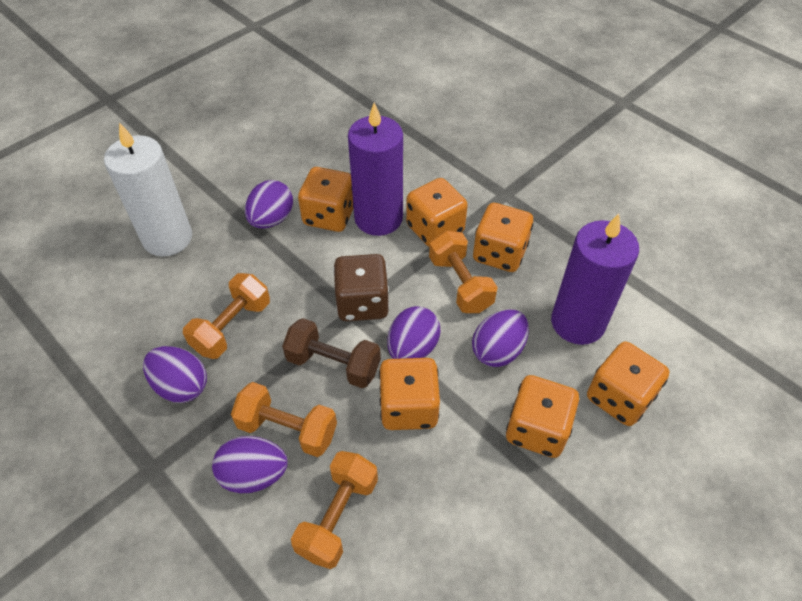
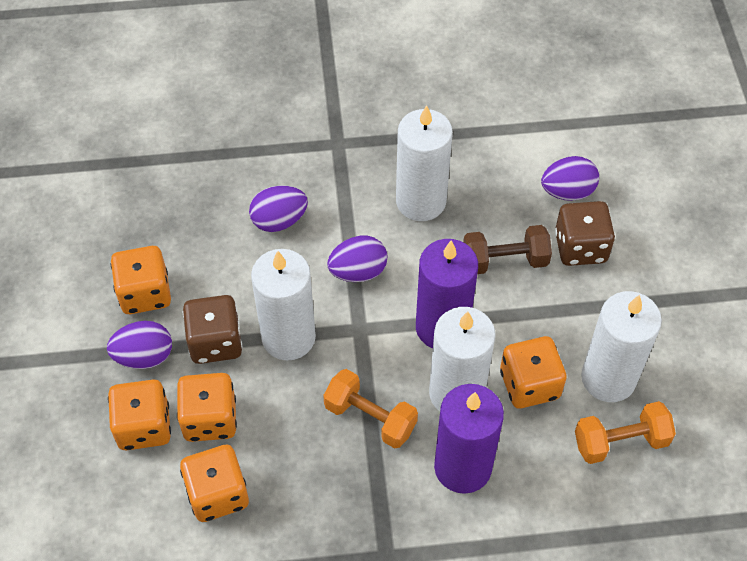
brown dice: 1 -> 2
orange dice: 6 -> 5
orange dumbbell: 4 -> 2
purple egg: 5 -> 4
white candle: 1 -> 4

